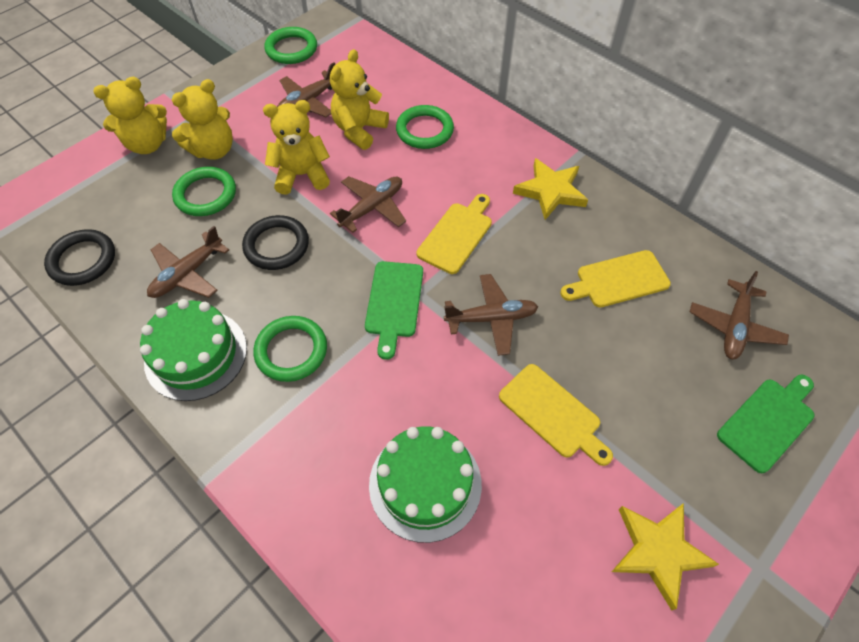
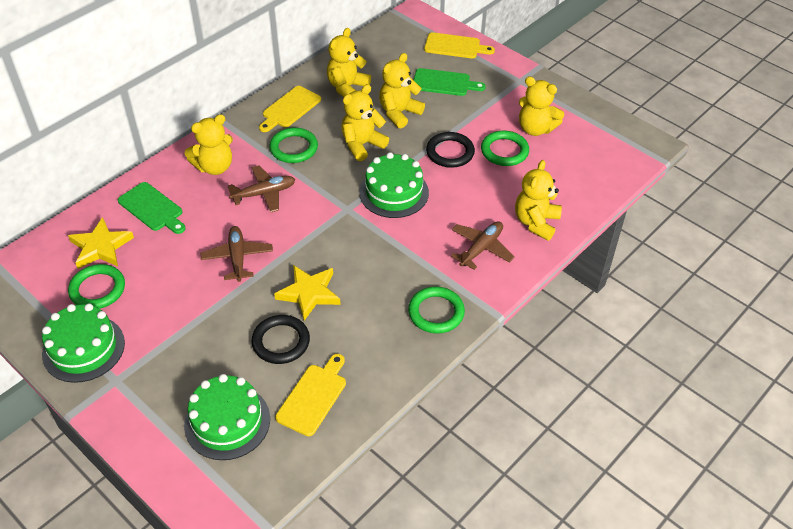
brown plane: 5 -> 3
green cake: 2 -> 3
yellow teddy bear: 4 -> 6

